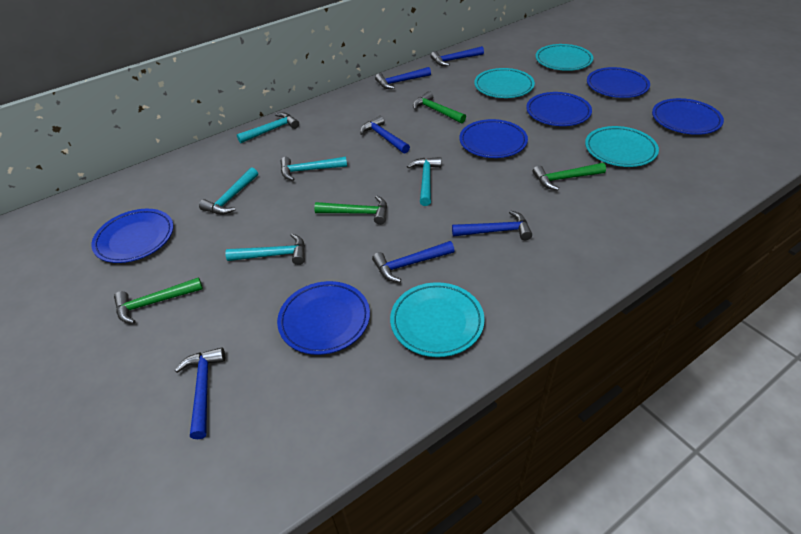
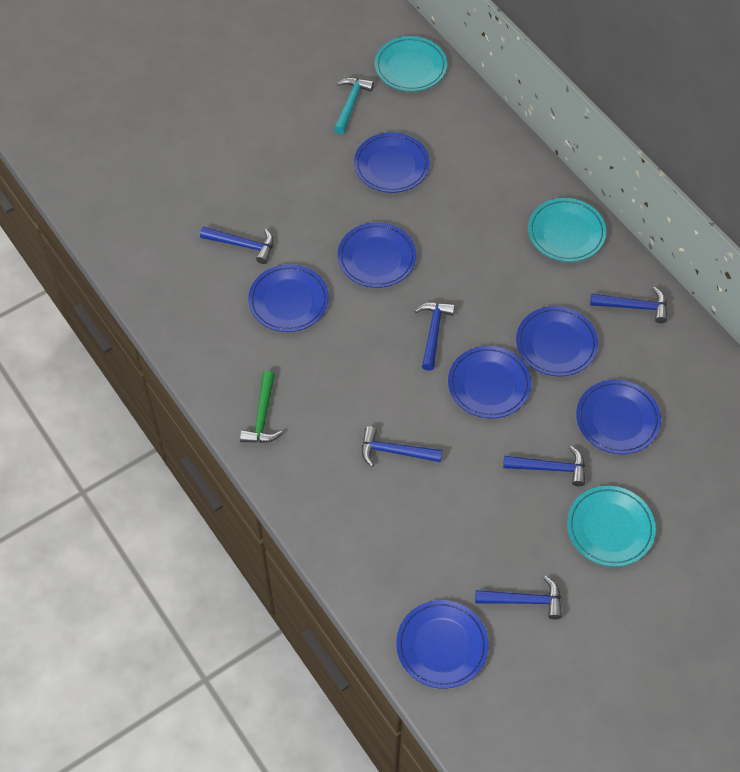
blue plate: 6 -> 7
green hammer: 4 -> 1
turquoise hammer: 5 -> 1
turquoise plate: 4 -> 3

